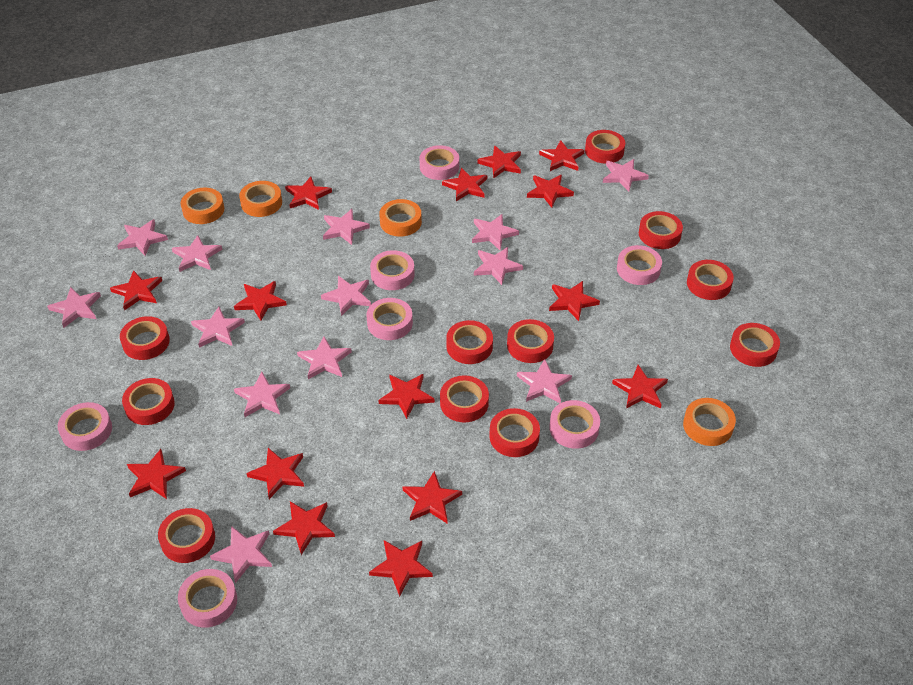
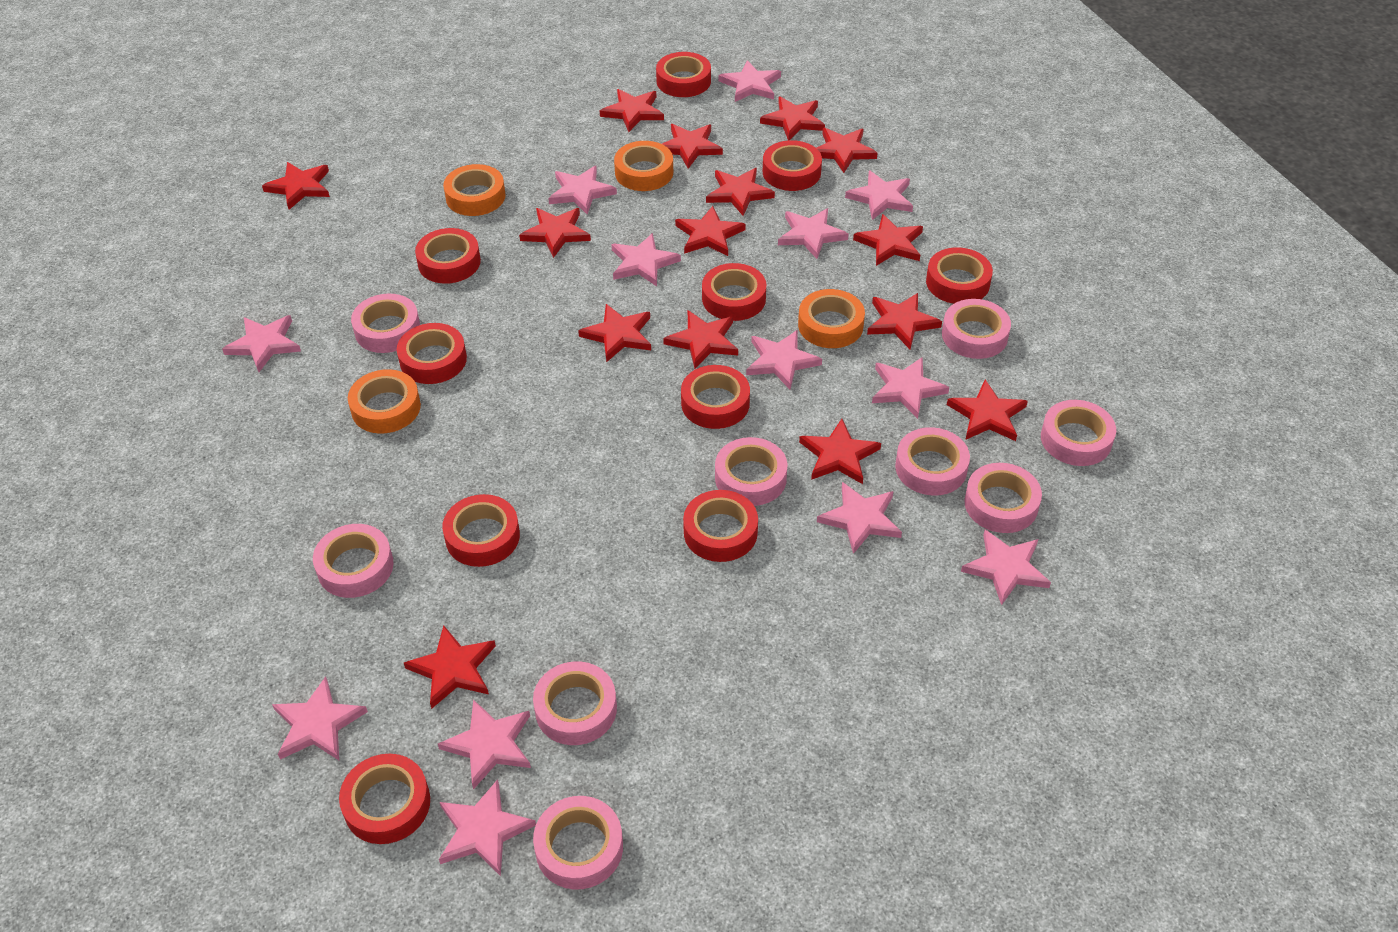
pink tape: 7 -> 9
red tape: 11 -> 10

